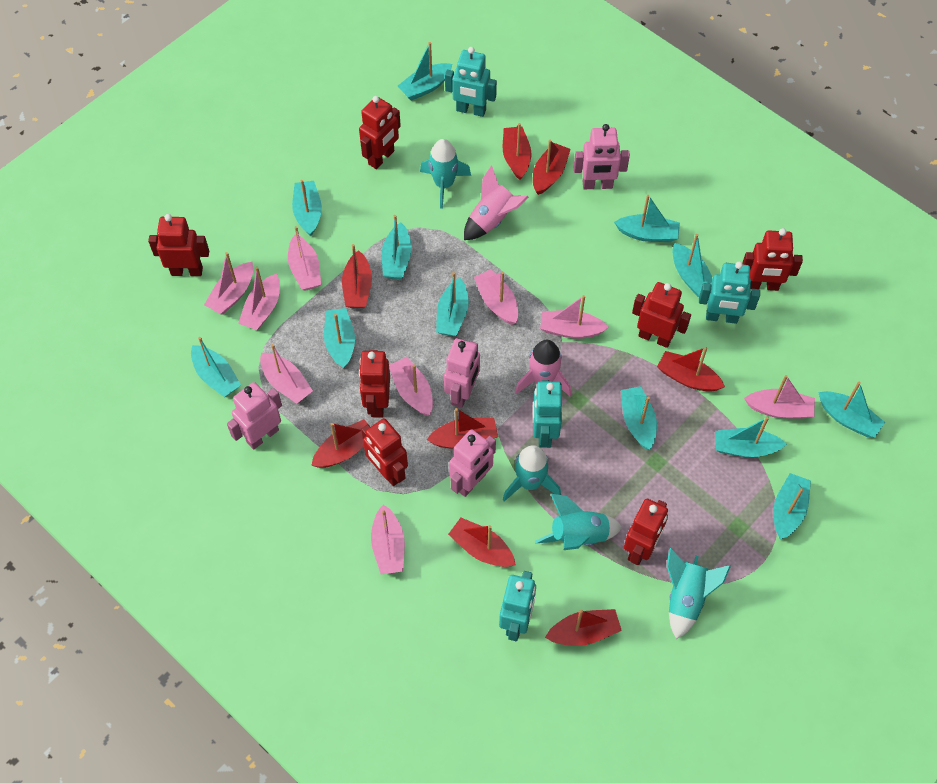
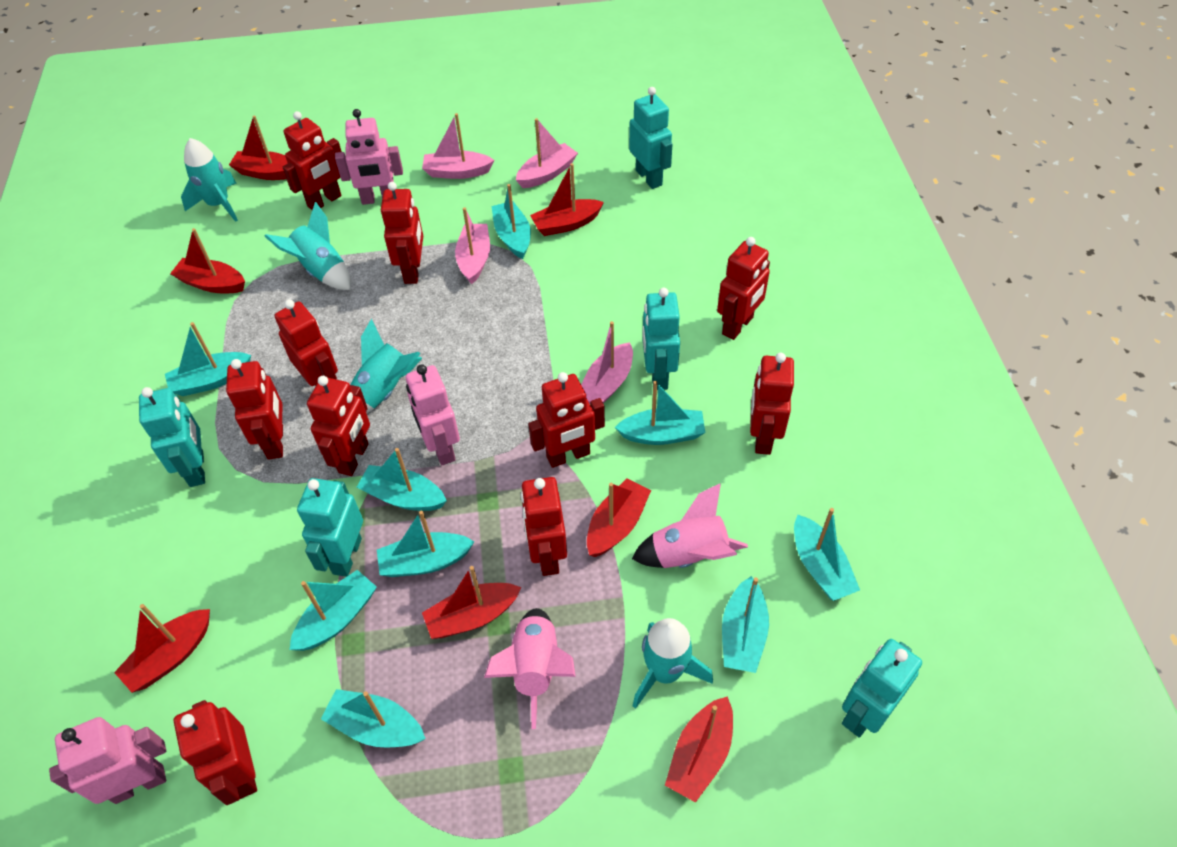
pink boat: 9 -> 4
pink robot: 4 -> 3
red boat: 8 -> 7
red robot: 7 -> 10
turquoise boat: 12 -> 9
turquoise robot: 4 -> 5

